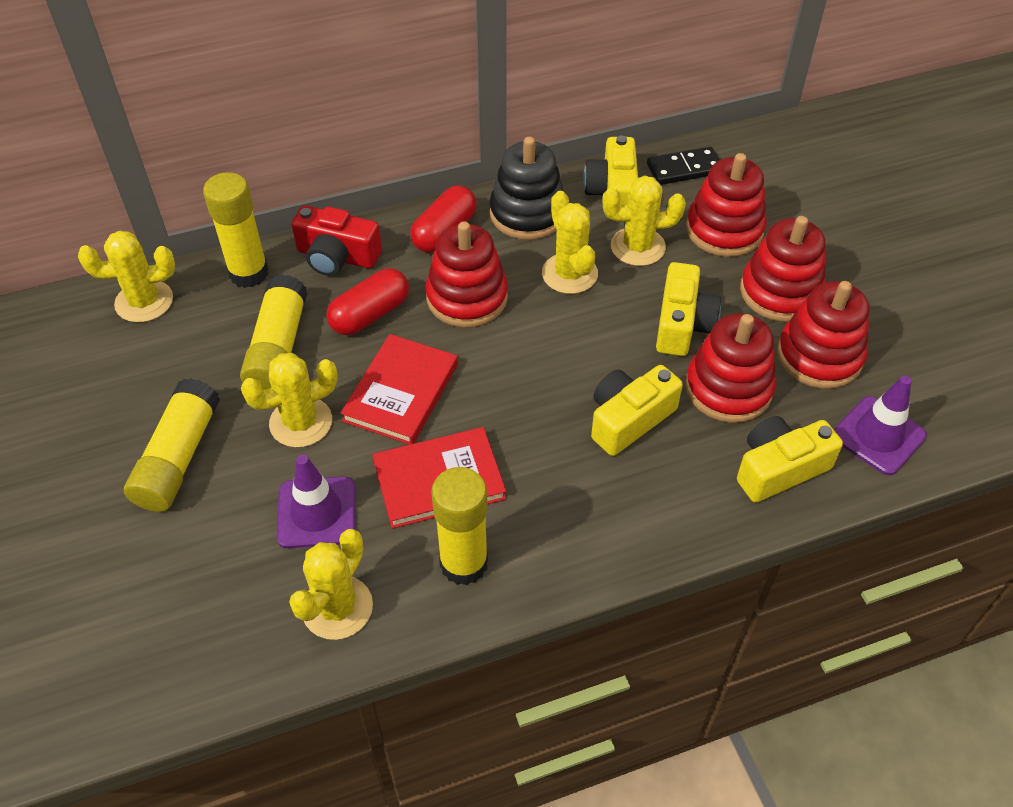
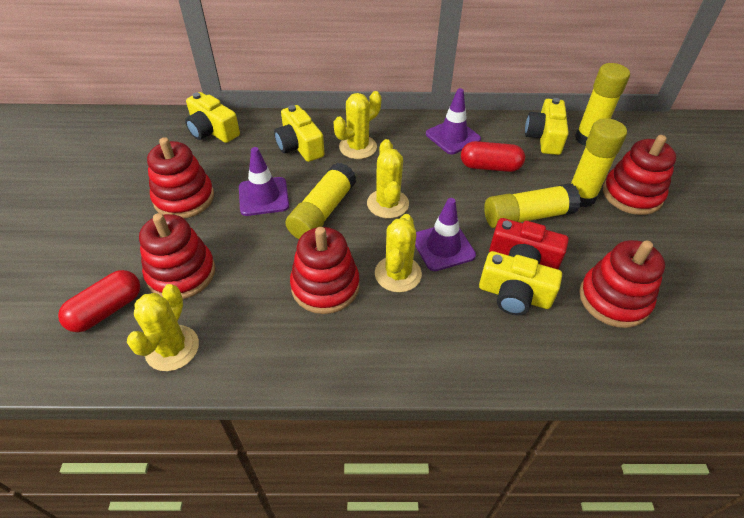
black domino: 1 -> 0
black stacking toy: 1 -> 0
purple traffic cone: 2 -> 3
red book: 2 -> 0
yellow cactus: 5 -> 4

